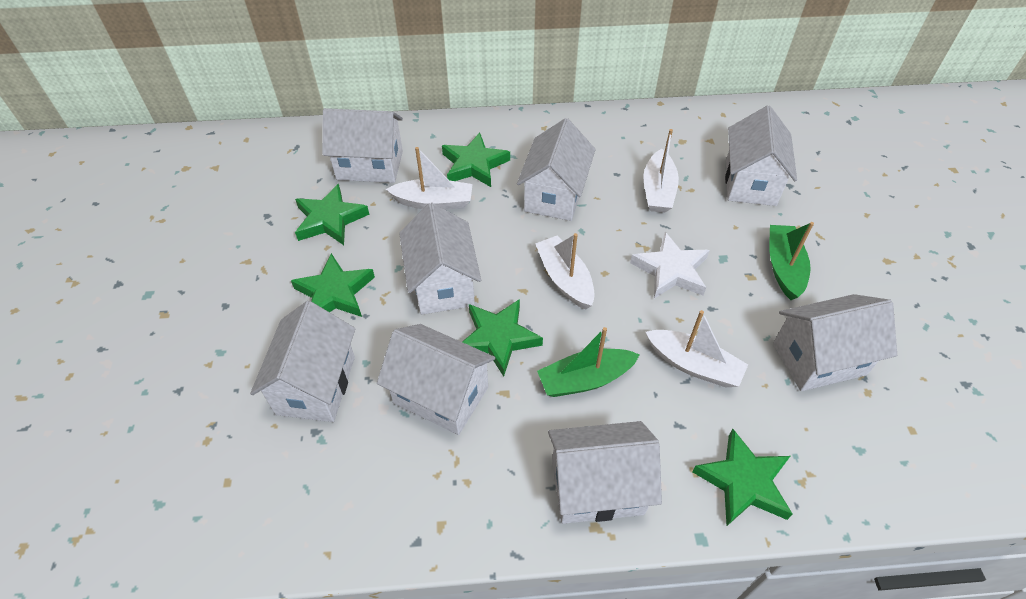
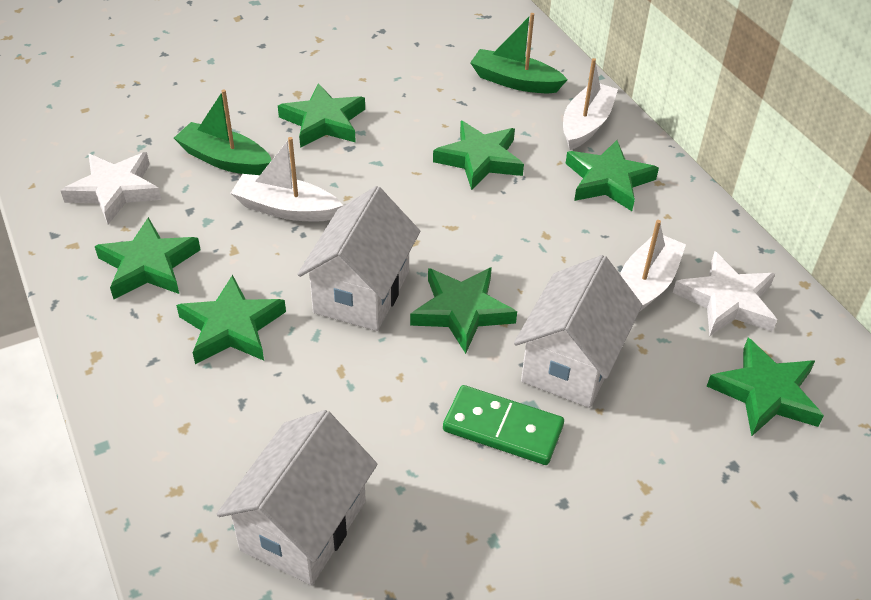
green domino: 0 -> 1
green star: 5 -> 7
white boat: 4 -> 3
white house: 8 -> 3
white star: 1 -> 2

